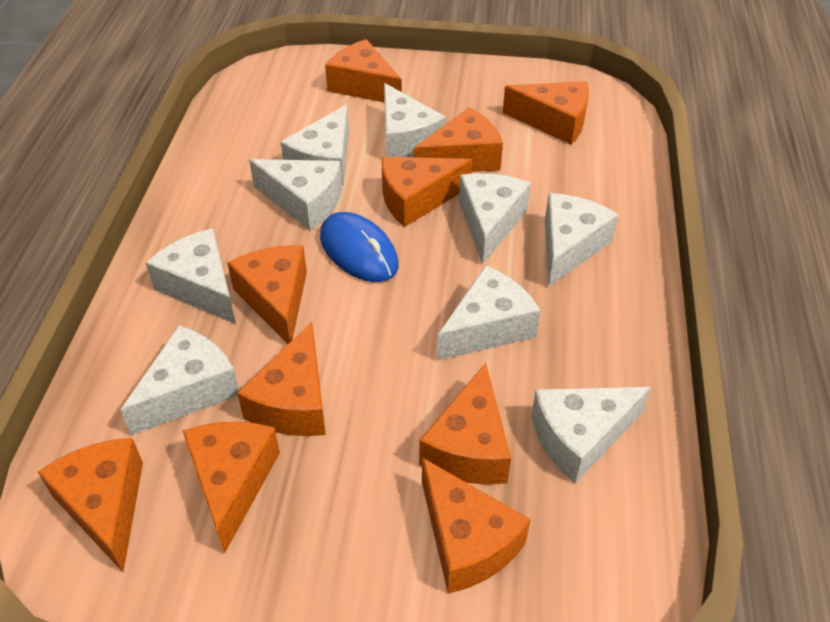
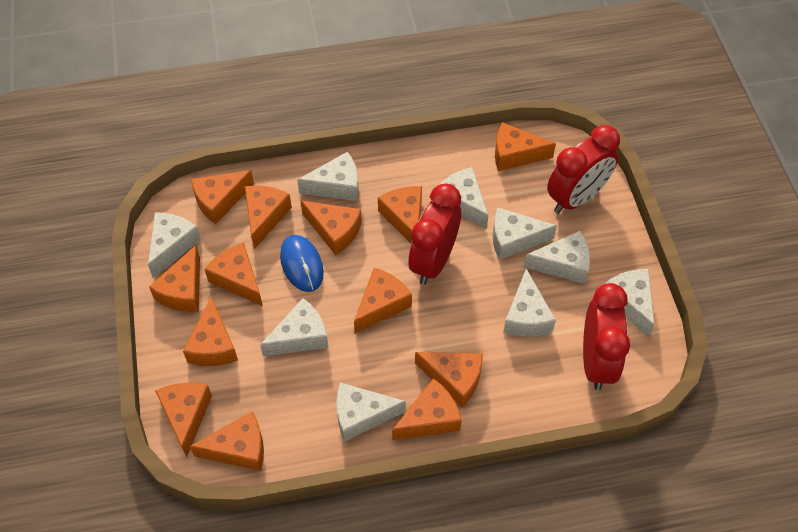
orange cheese: 10 -> 13
red clock: 0 -> 3

